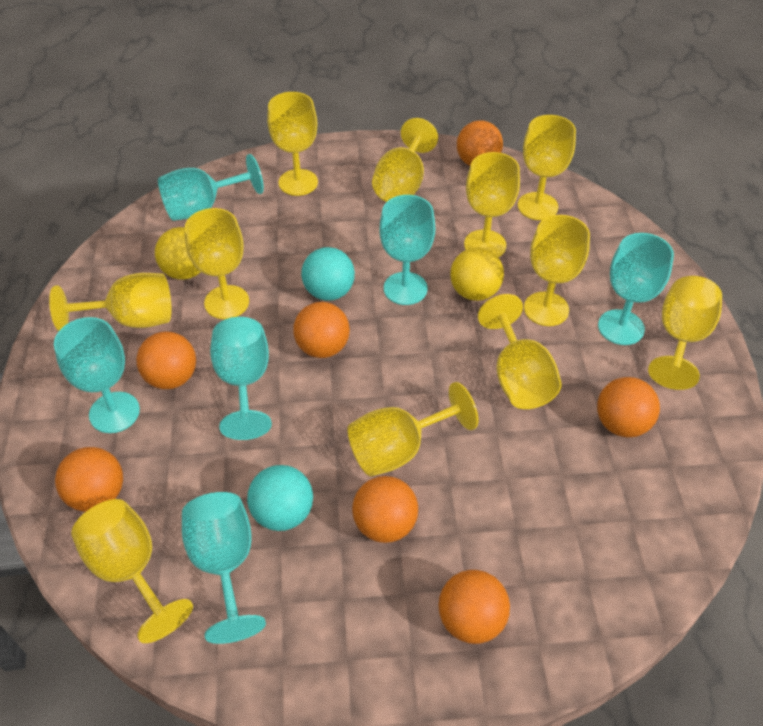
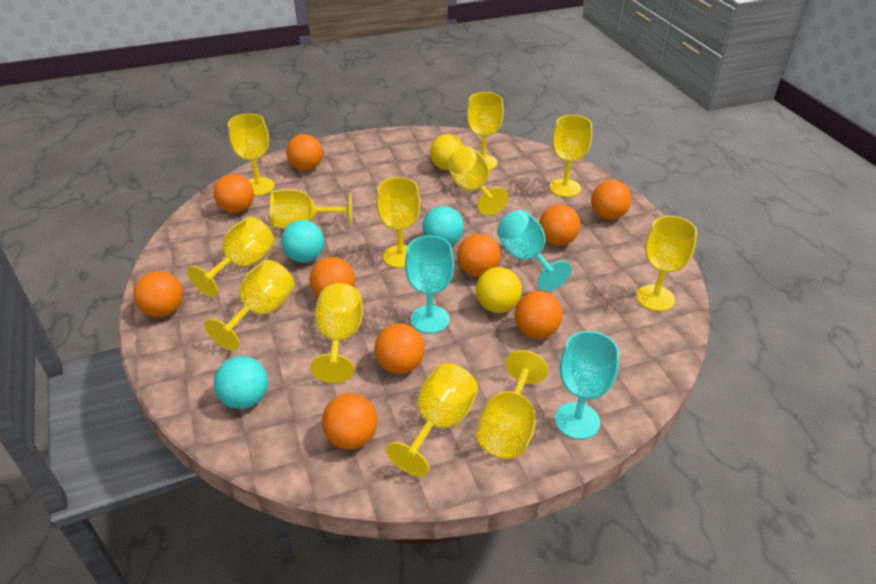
orange ball: 7 -> 10
turquoise ball: 2 -> 3
turquoise goblet: 6 -> 3
yellow goblet: 11 -> 12

